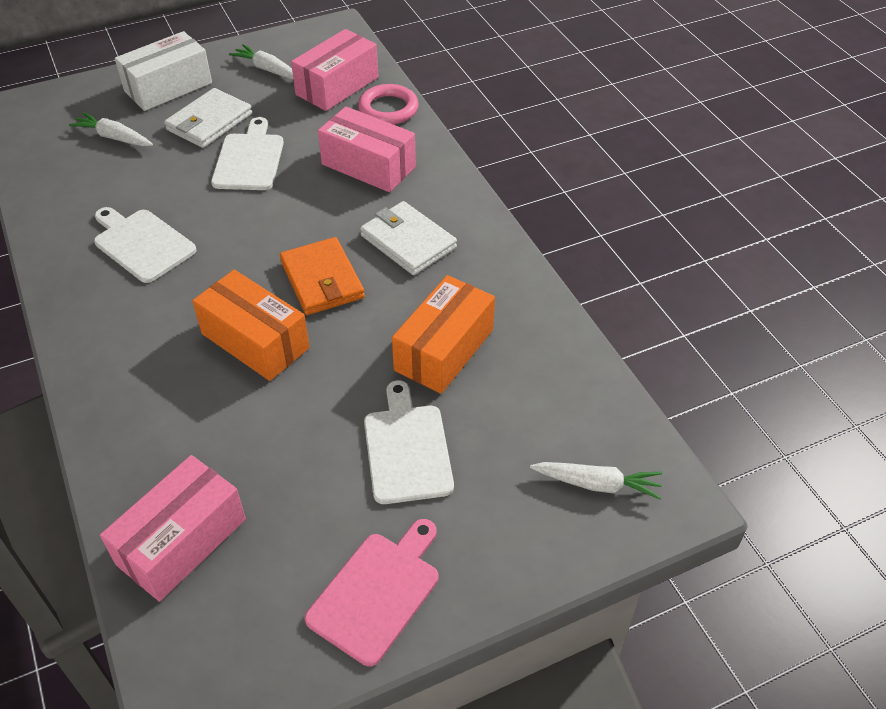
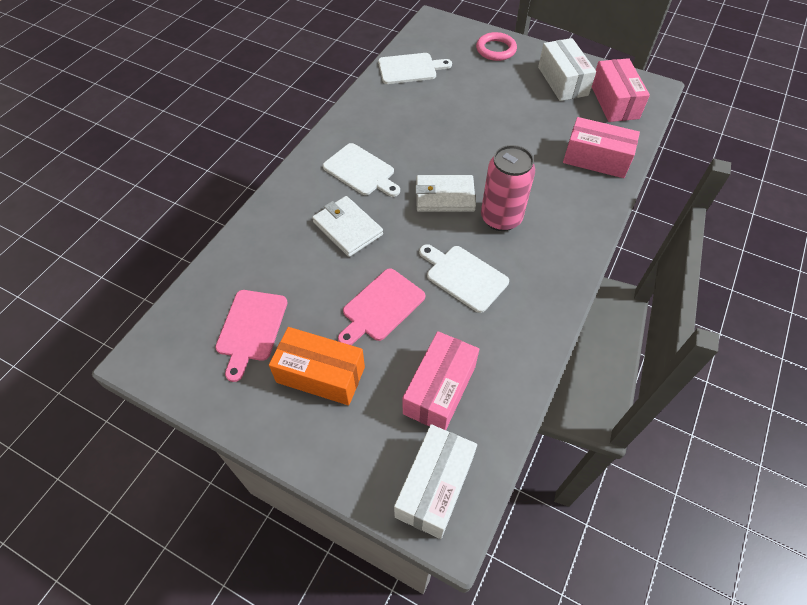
orange box: 2 -> 1
orange wallet: 1 -> 0
pink can: 0 -> 1
pink cutting board: 1 -> 2
white box: 1 -> 2
white carrot: 3 -> 0

